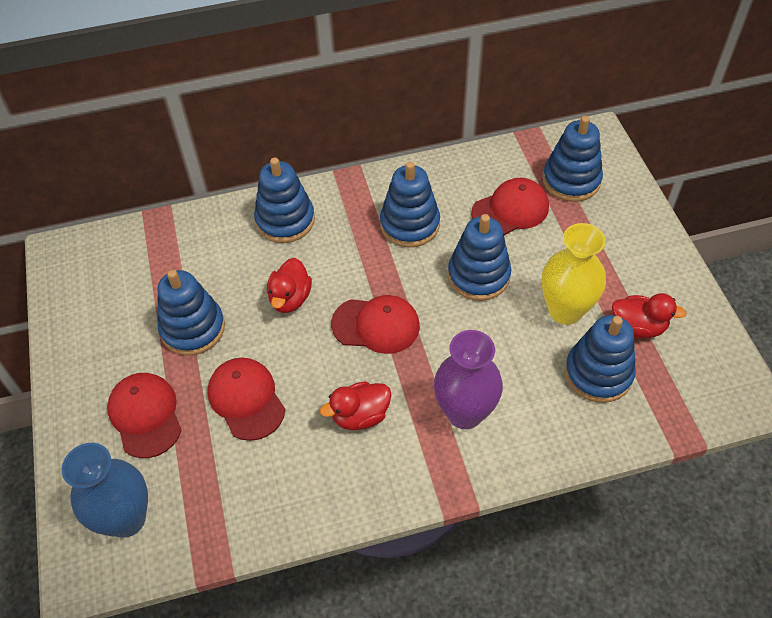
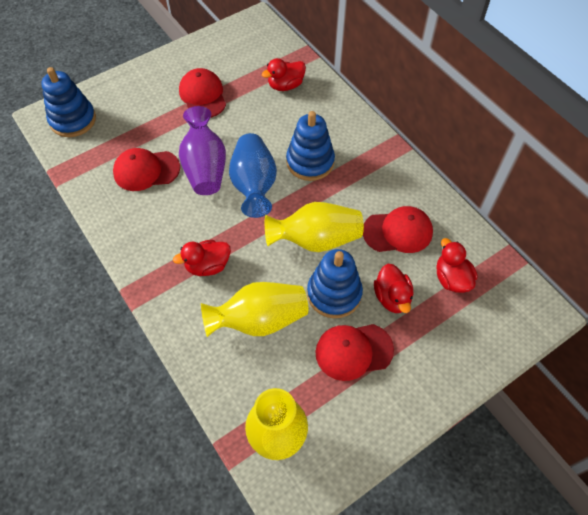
blue stacking toy: 6 -> 3
red duck: 3 -> 4
yellow vase: 1 -> 3

